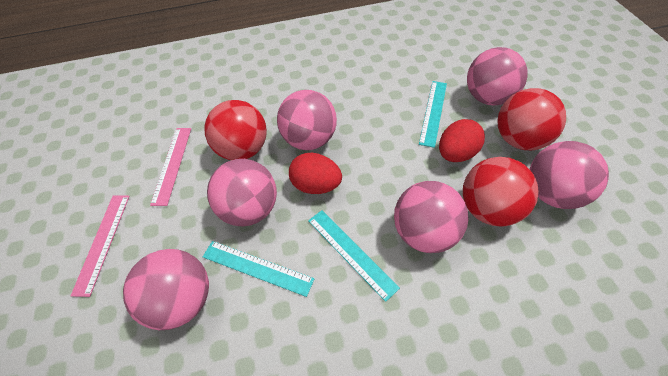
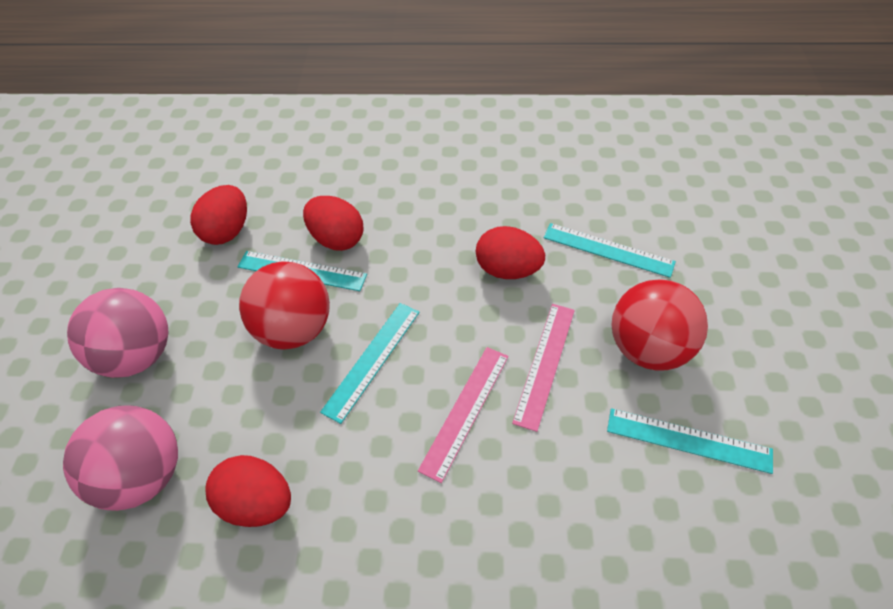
pink ball: 6 -> 2
red ball: 3 -> 2
red egg: 2 -> 4
turquoise ruler: 3 -> 4

